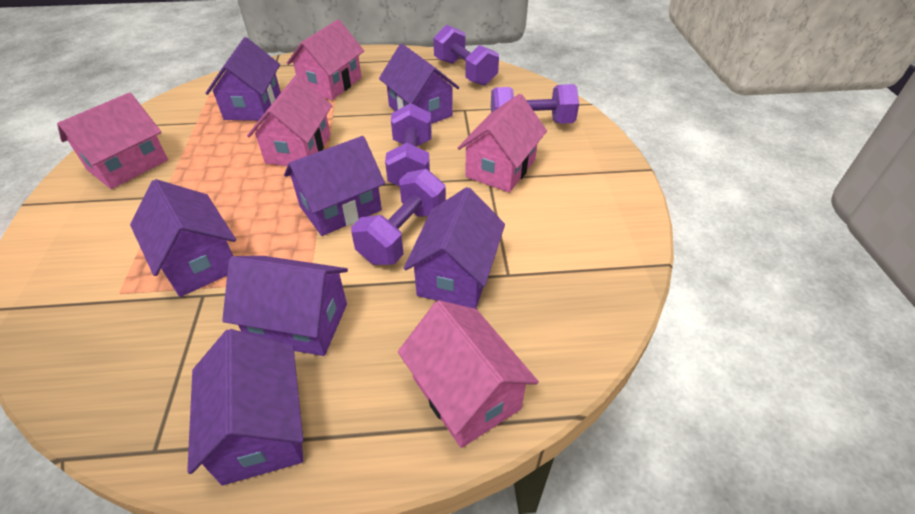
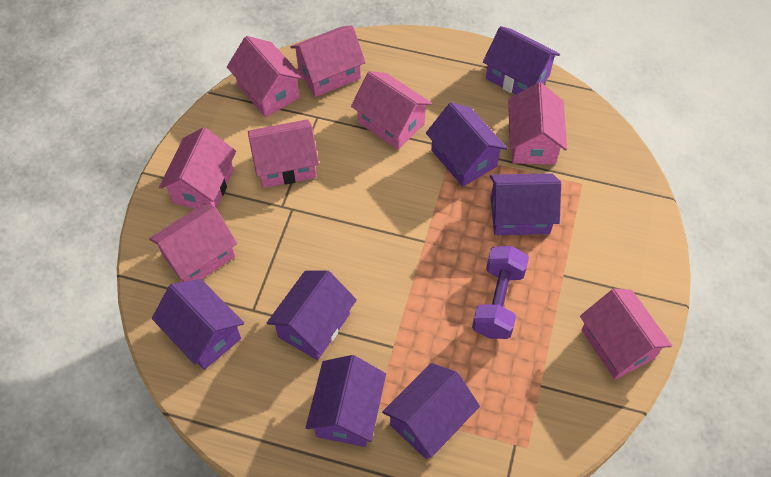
pink house: 5 -> 8
purple dumbbell: 4 -> 1

